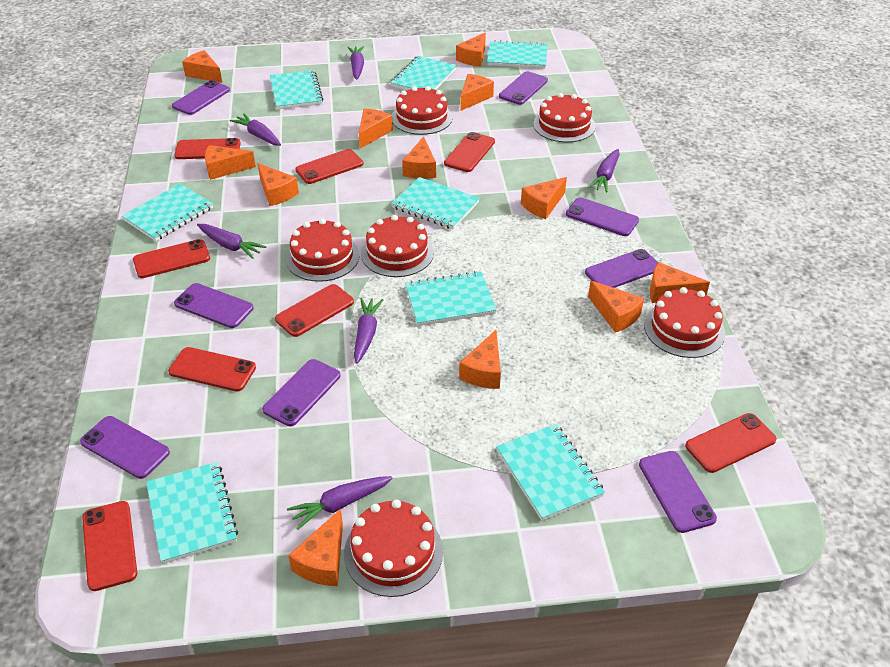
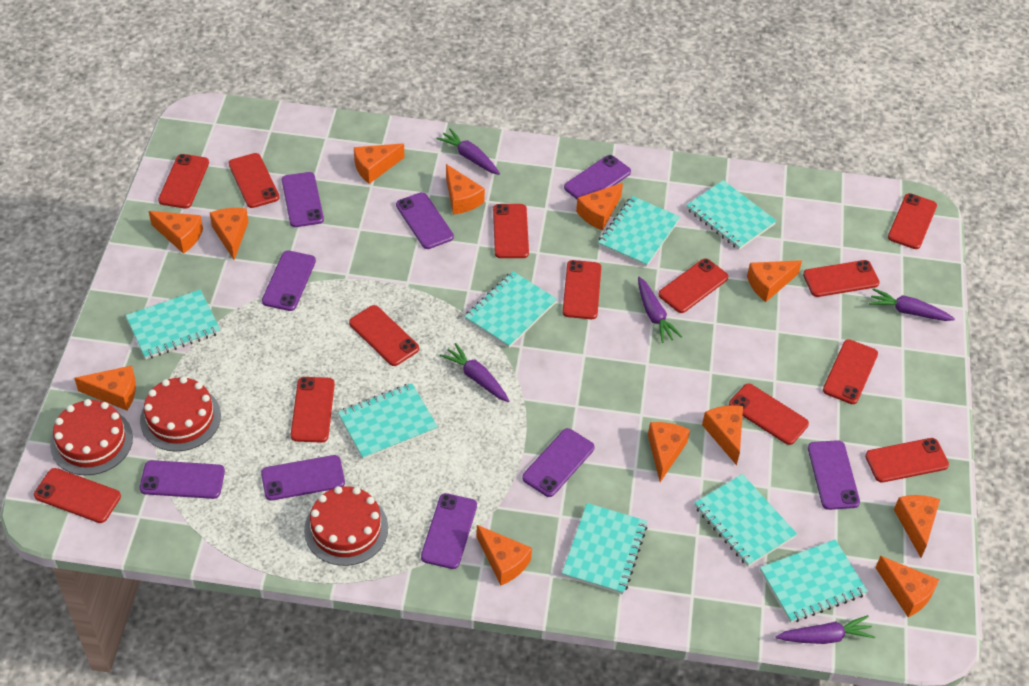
purple carrot: 6 -> 5
purple phone: 8 -> 9
red cake: 6 -> 3
red phone: 8 -> 13

